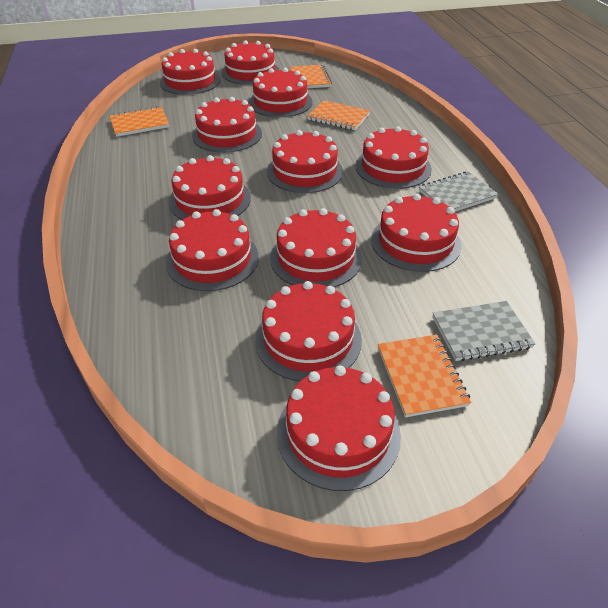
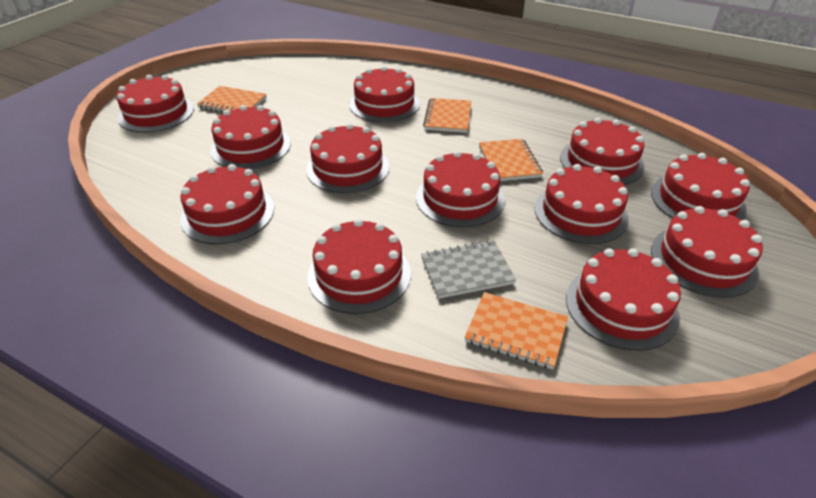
grey notebook: 2 -> 1

